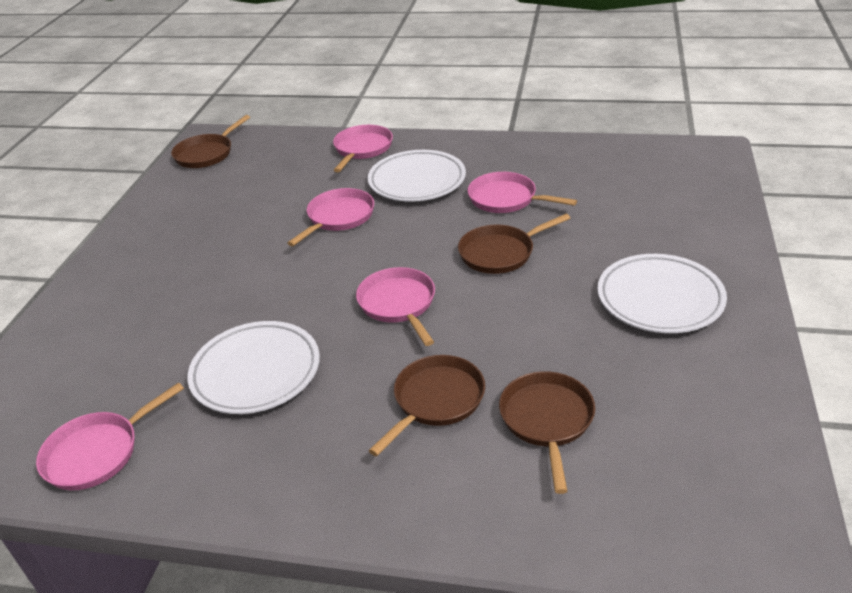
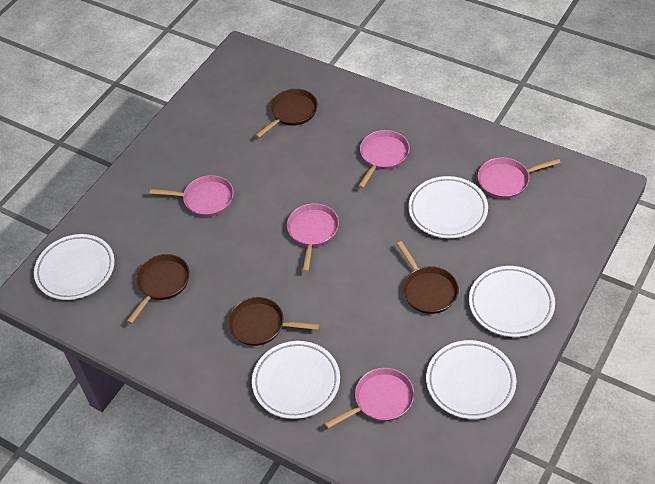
white plate: 3 -> 5

